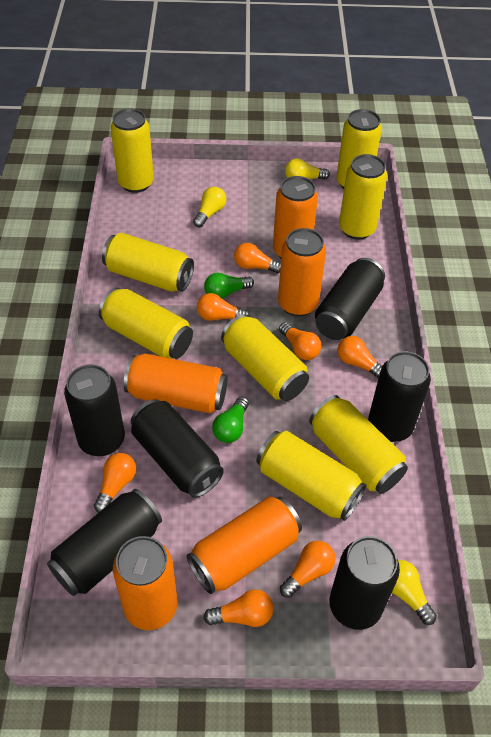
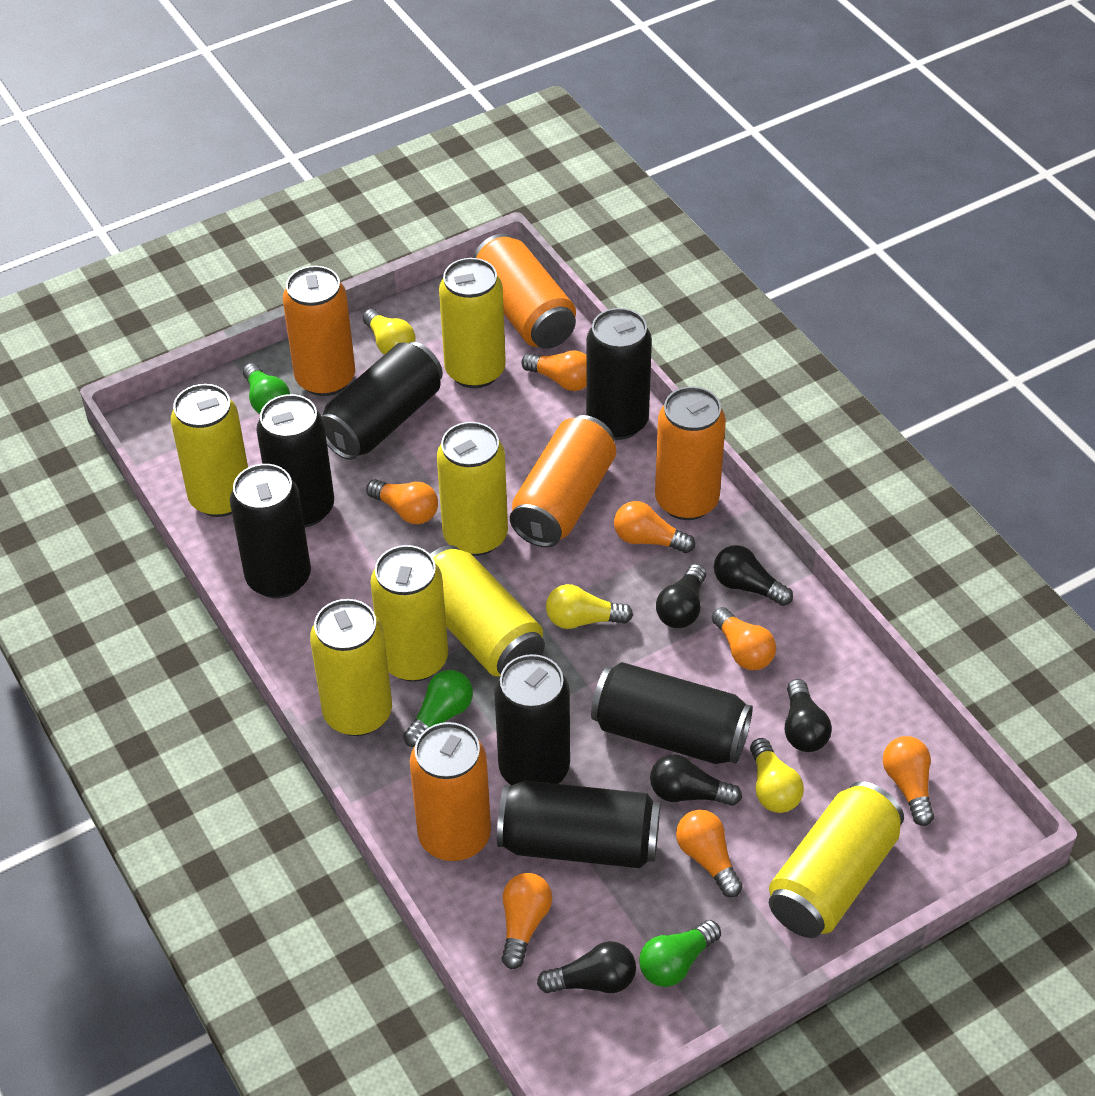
black can: 6 -> 7
black light bulb: 0 -> 5
green light bulb: 2 -> 3
yellow can: 8 -> 7

